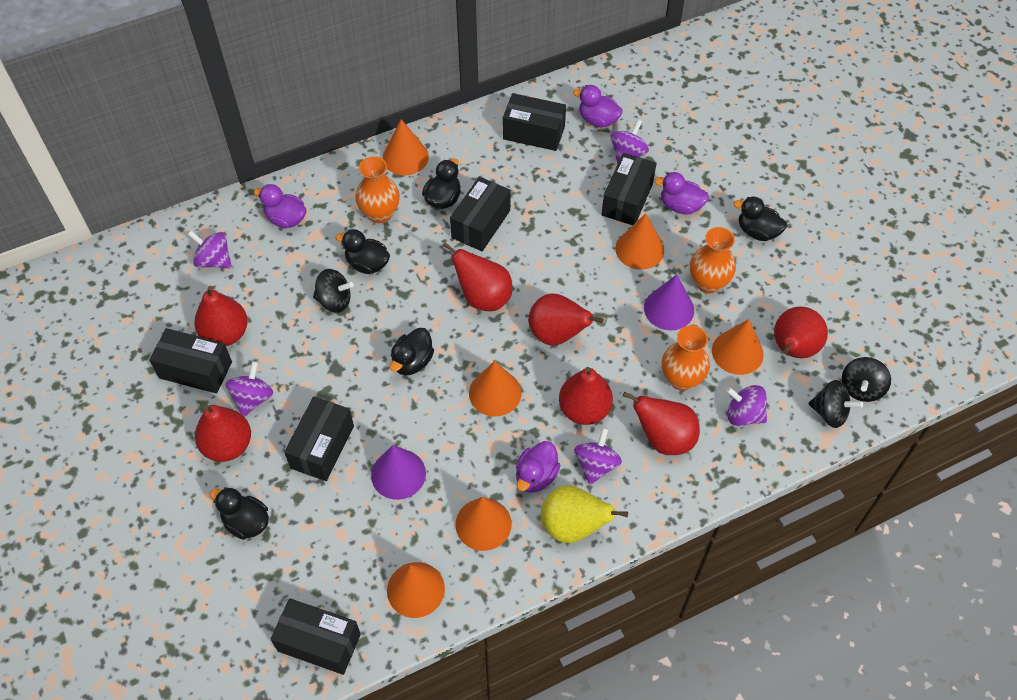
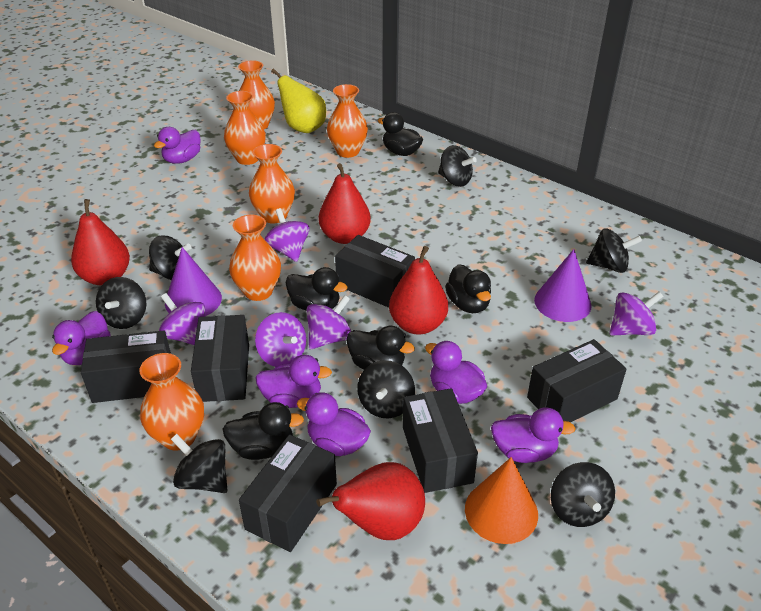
black spinning top: 3 -> 7
orange cone: 6 -> 1
orange vase: 3 -> 6
purple duck: 4 -> 6
red pear: 7 -> 4

